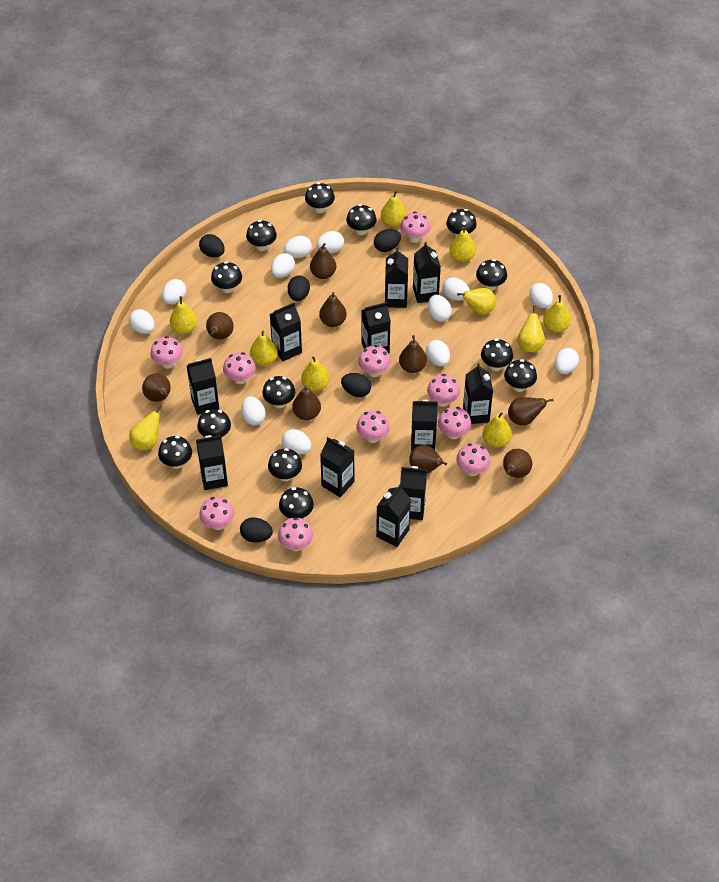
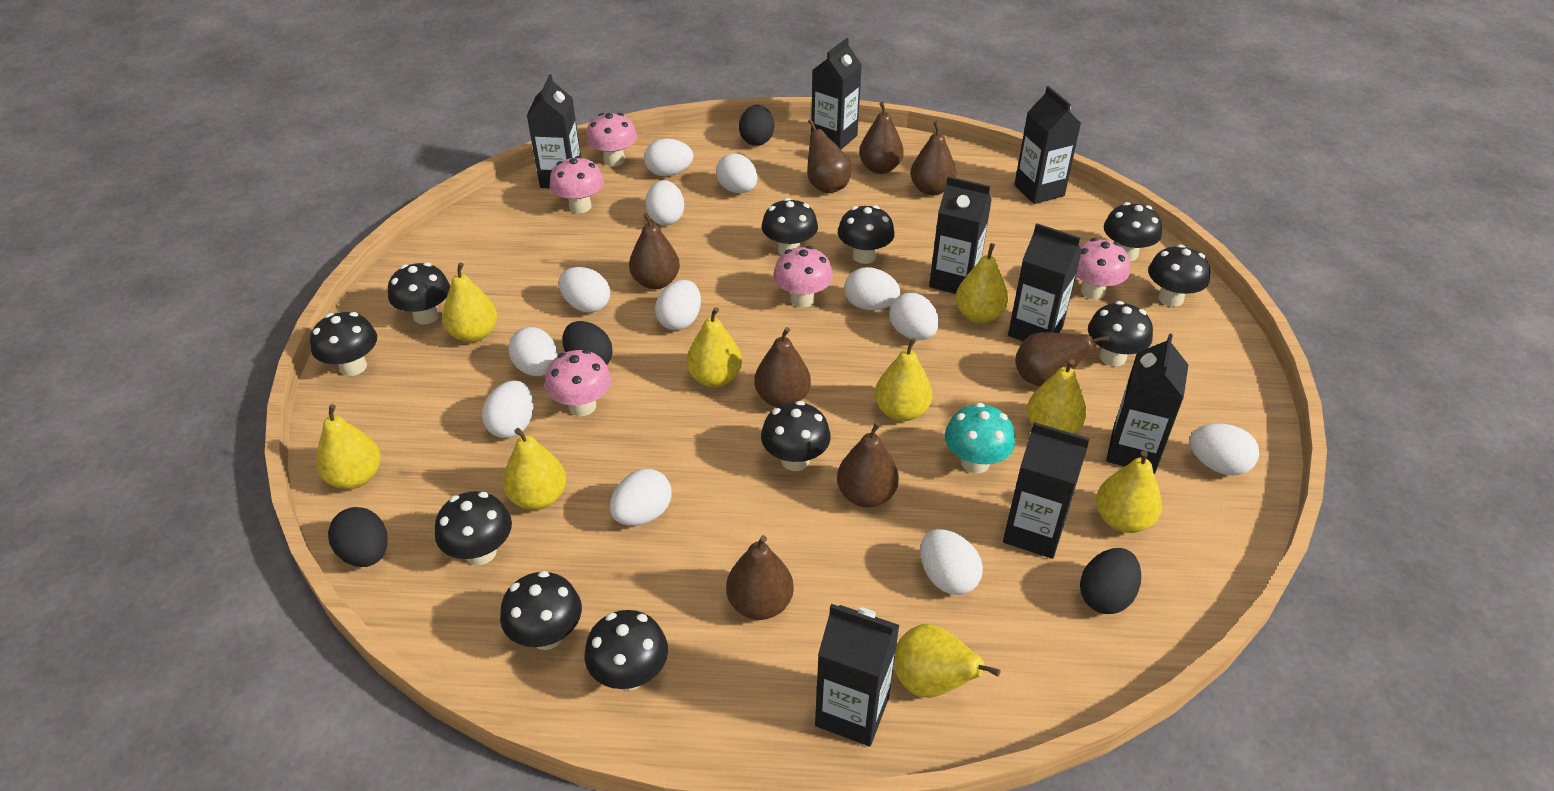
black carton: 11 -> 8
black egg: 5 -> 4
black mushroom: 13 -> 11
brown pear: 9 -> 8
pink mushroom: 10 -> 5
turquoise mushroom: 0 -> 1
yellow pear: 10 -> 9

